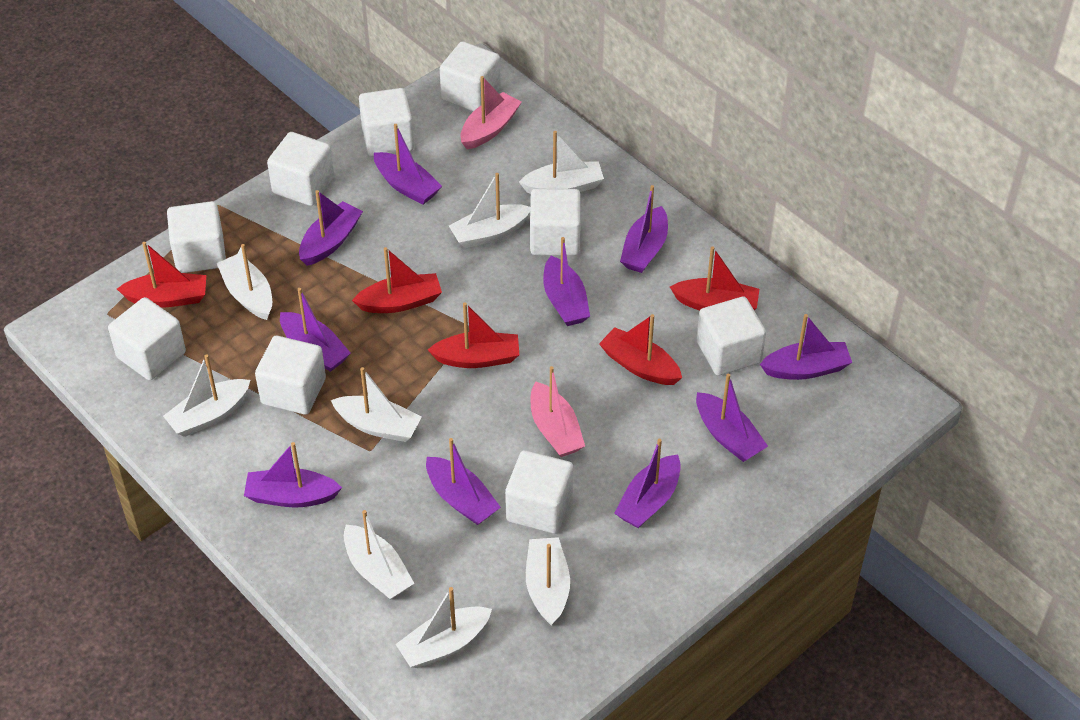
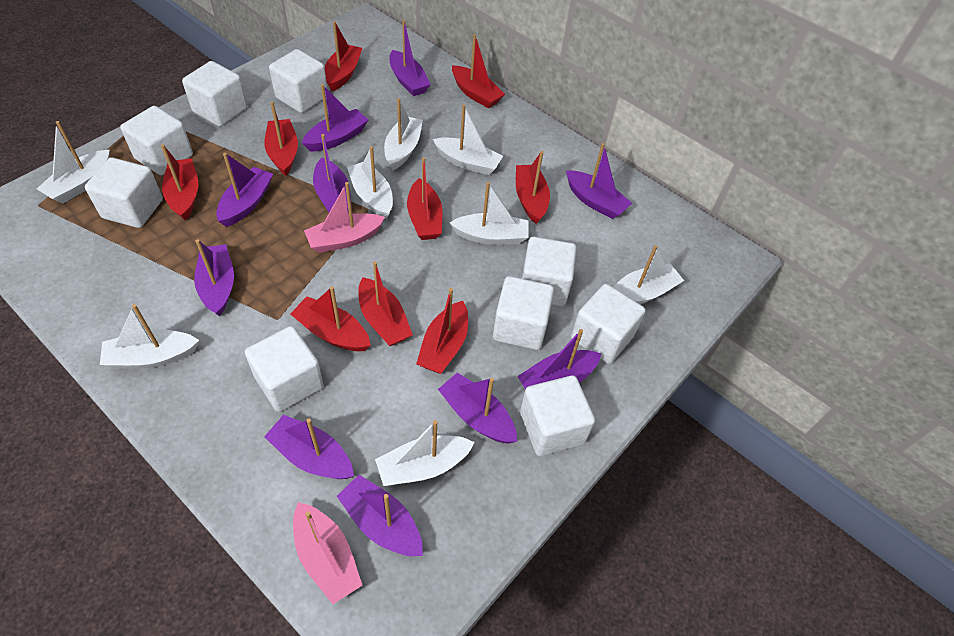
red boat: 5 -> 9

